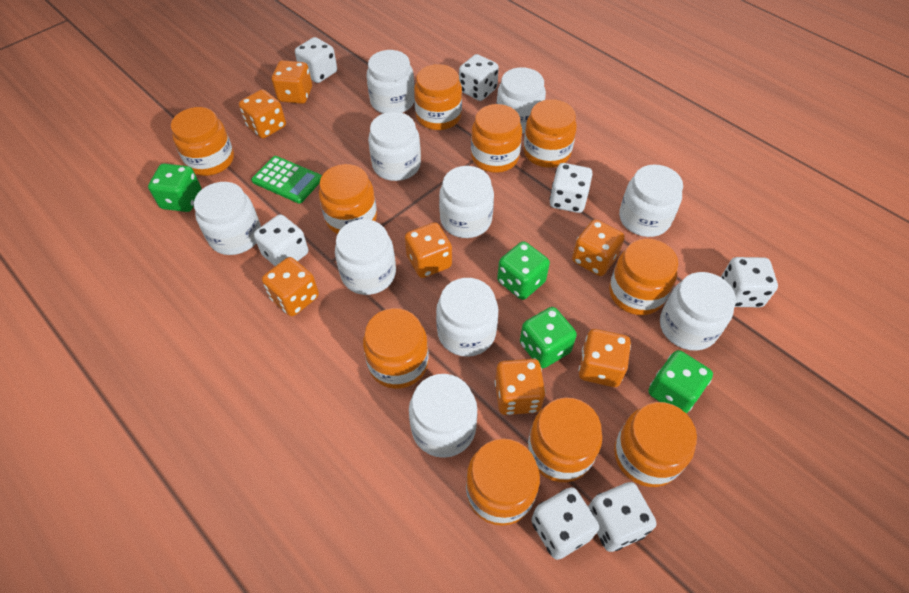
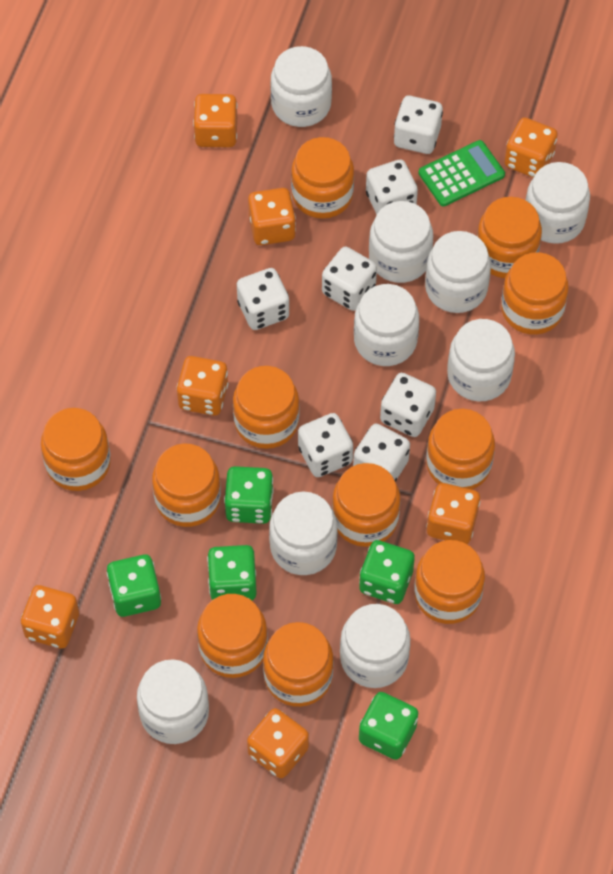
green dice: 4 -> 5
orange jar: 10 -> 11
white jar: 10 -> 9

